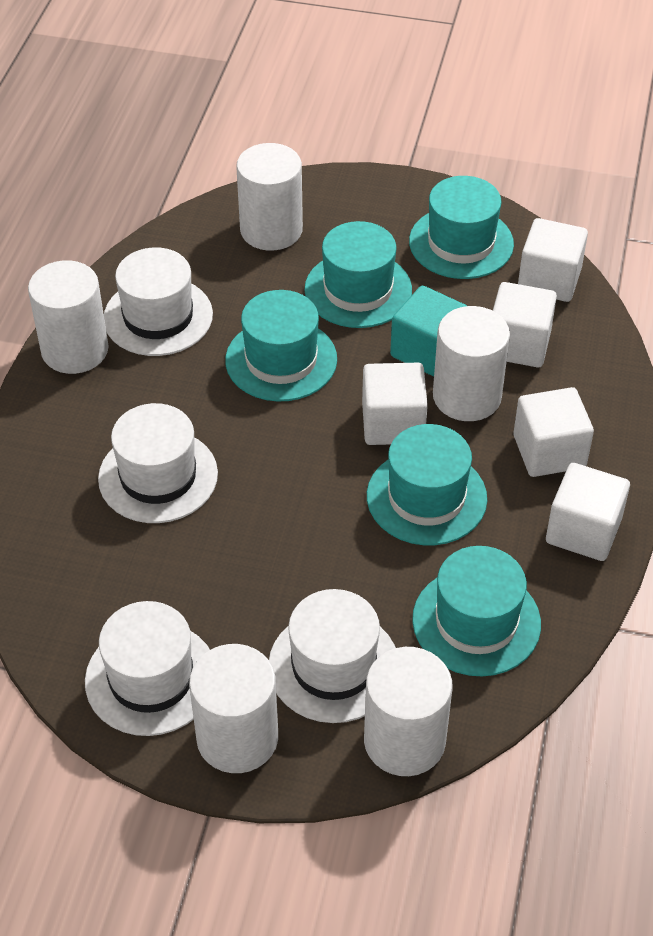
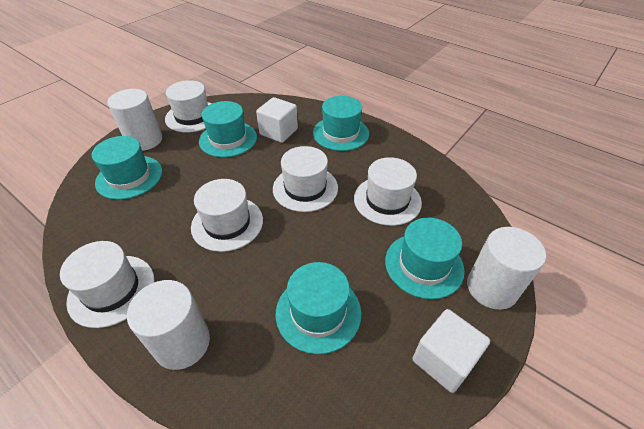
turquoise cube: 1 -> 0
white cube: 5 -> 2
white cylinder: 5 -> 3
white hat: 4 -> 5

